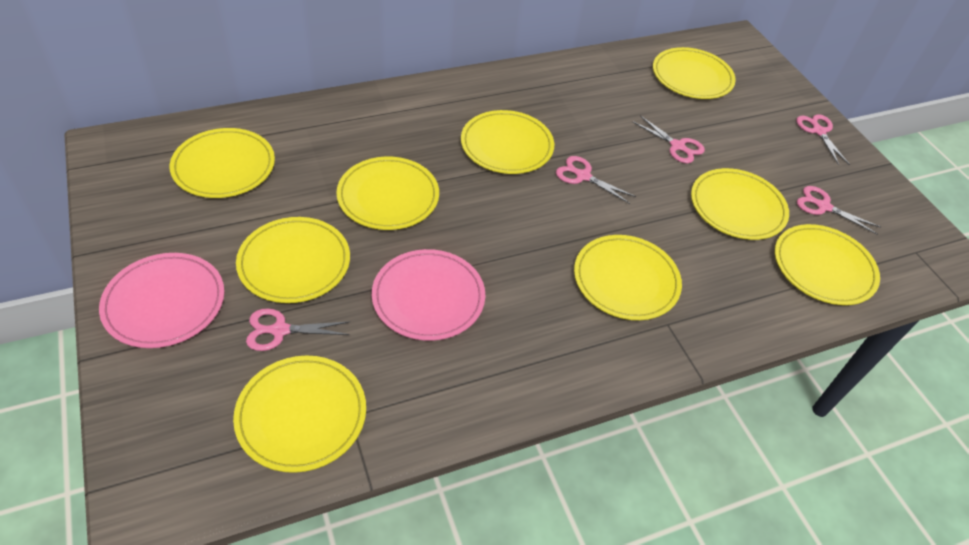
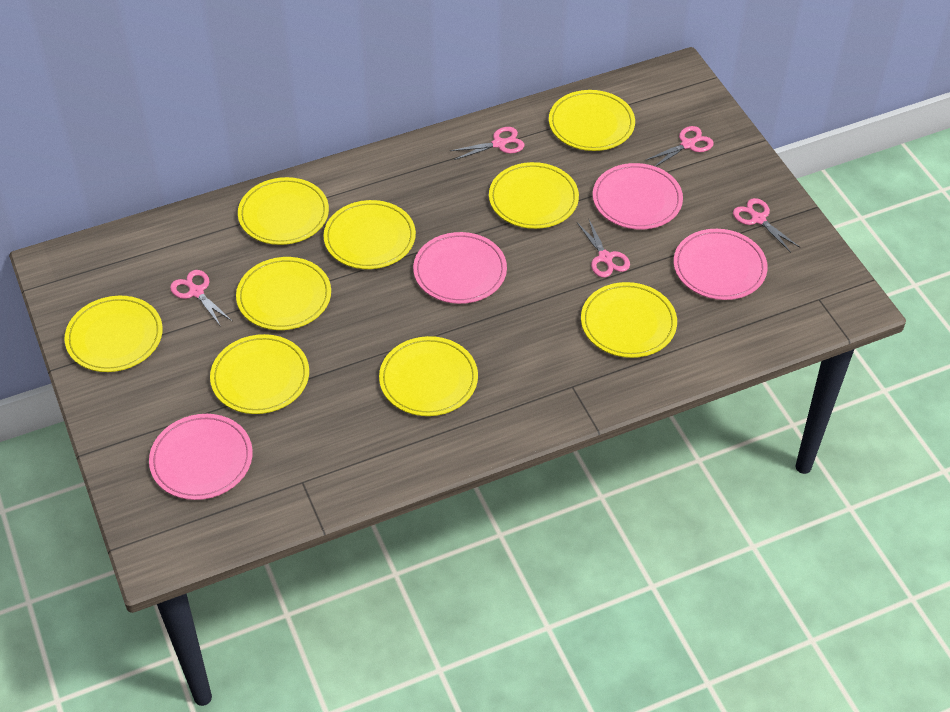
pink plate: 2 -> 4

